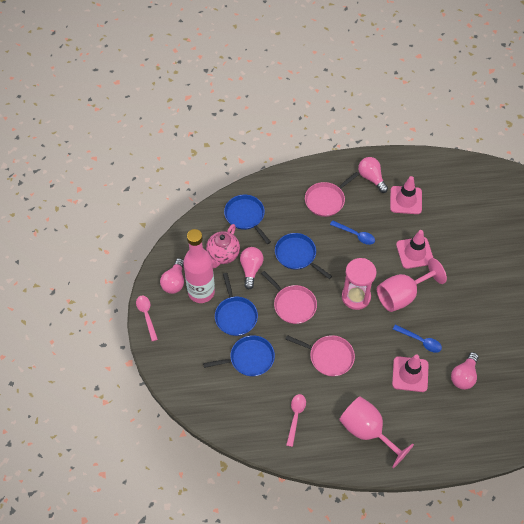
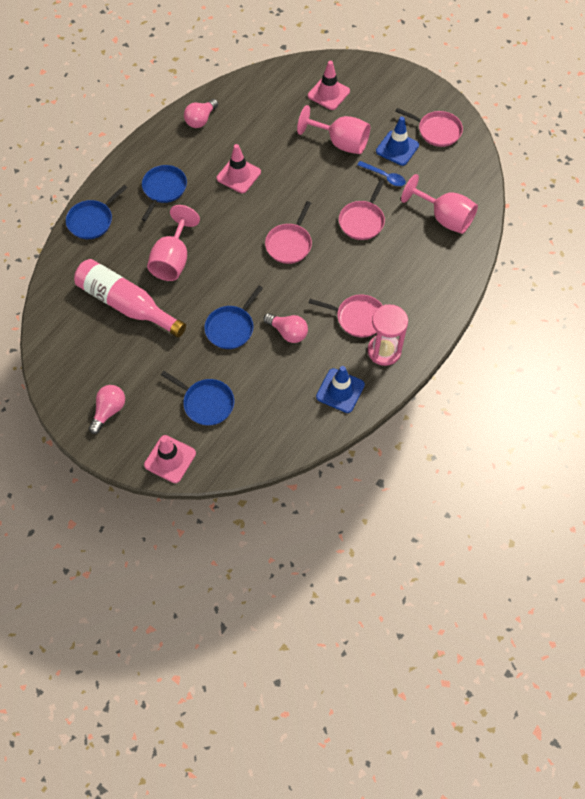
blue spoon: 2 -> 1
blue traffic cone: 0 -> 2
pink goblet: 2 -> 3
pink light bulb: 4 -> 3
pink pan: 3 -> 4
pink spoon: 2 -> 0
pink teapot: 1 -> 0

